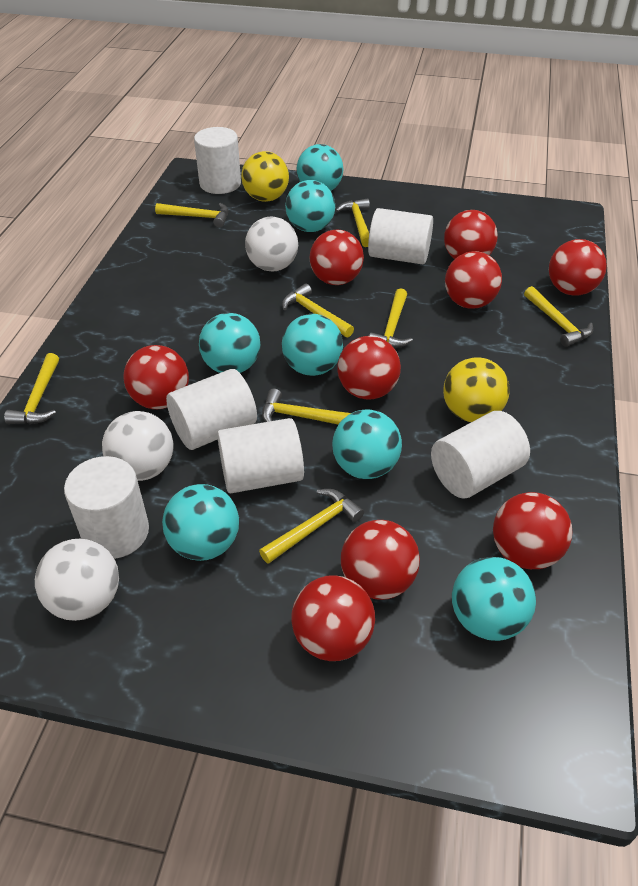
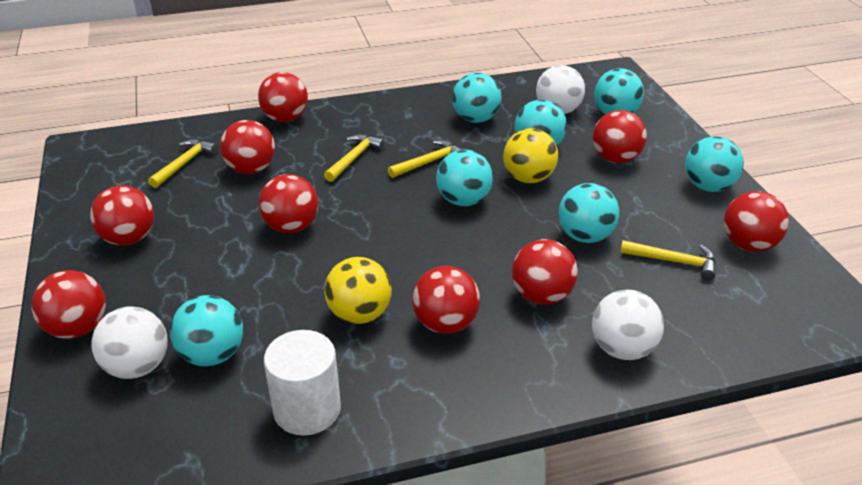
white cylinder: 6 -> 1
yellow hammer: 8 -> 4

